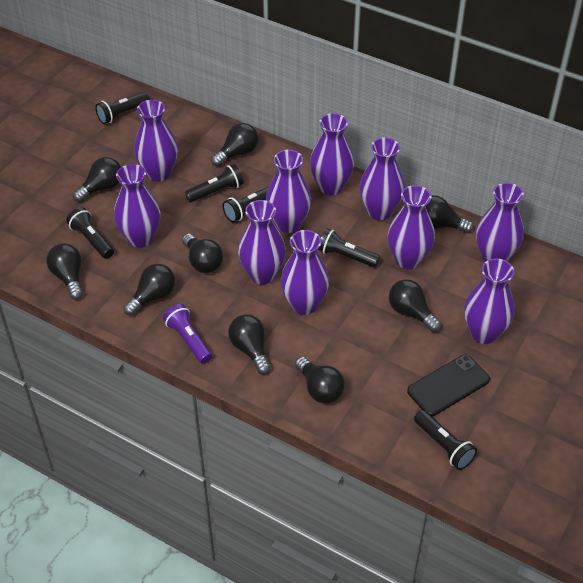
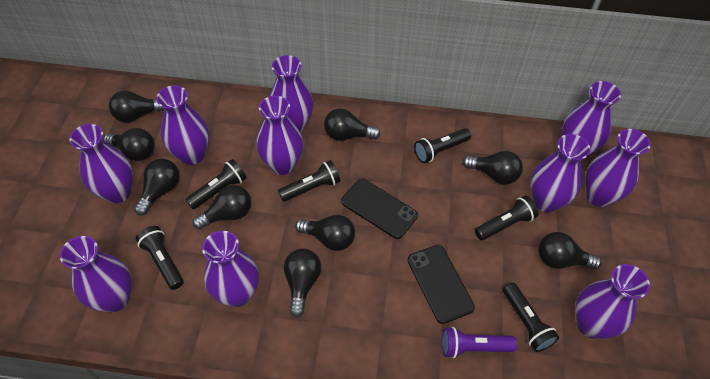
black phone: 1 -> 2

